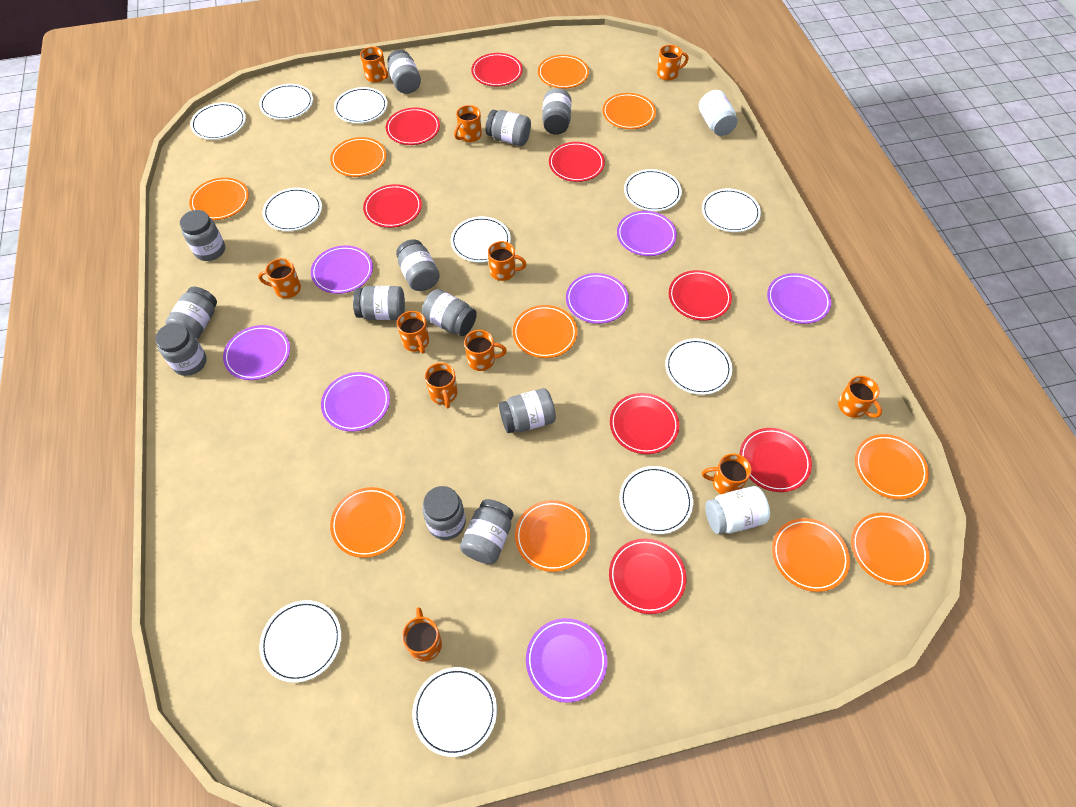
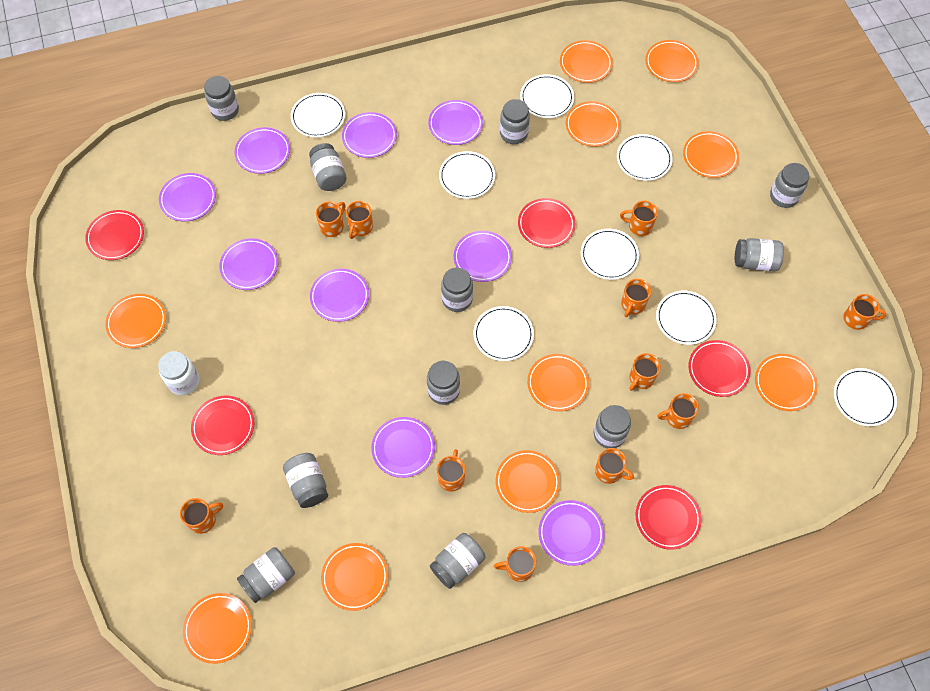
grey jar: 12 -> 11
purple plate: 7 -> 9
red plate: 8 -> 5
white jar: 2 -> 1
white plate: 11 -> 8

